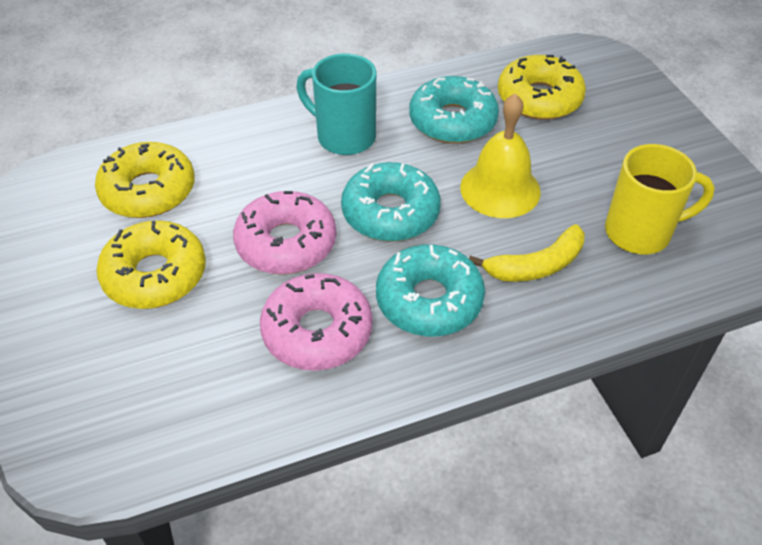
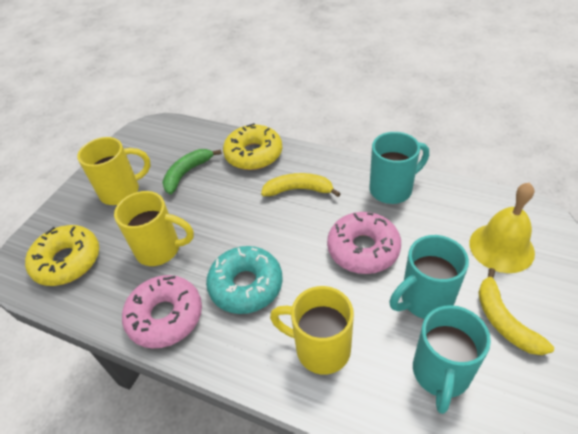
green banana: 0 -> 1
turquoise donut: 3 -> 1
turquoise mug: 1 -> 3
yellow banana: 1 -> 2
yellow donut: 3 -> 2
yellow mug: 1 -> 3

